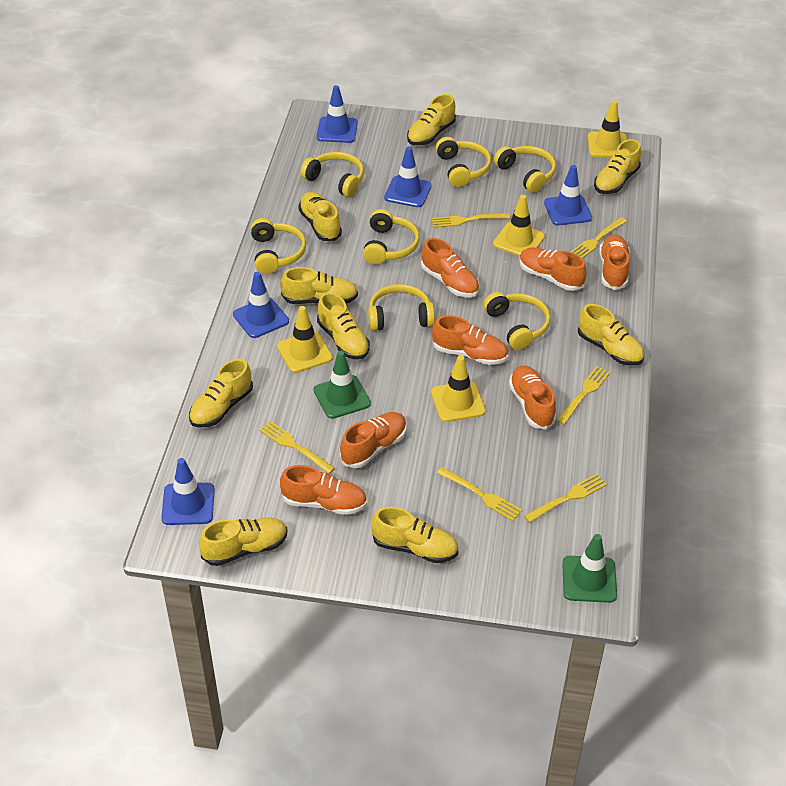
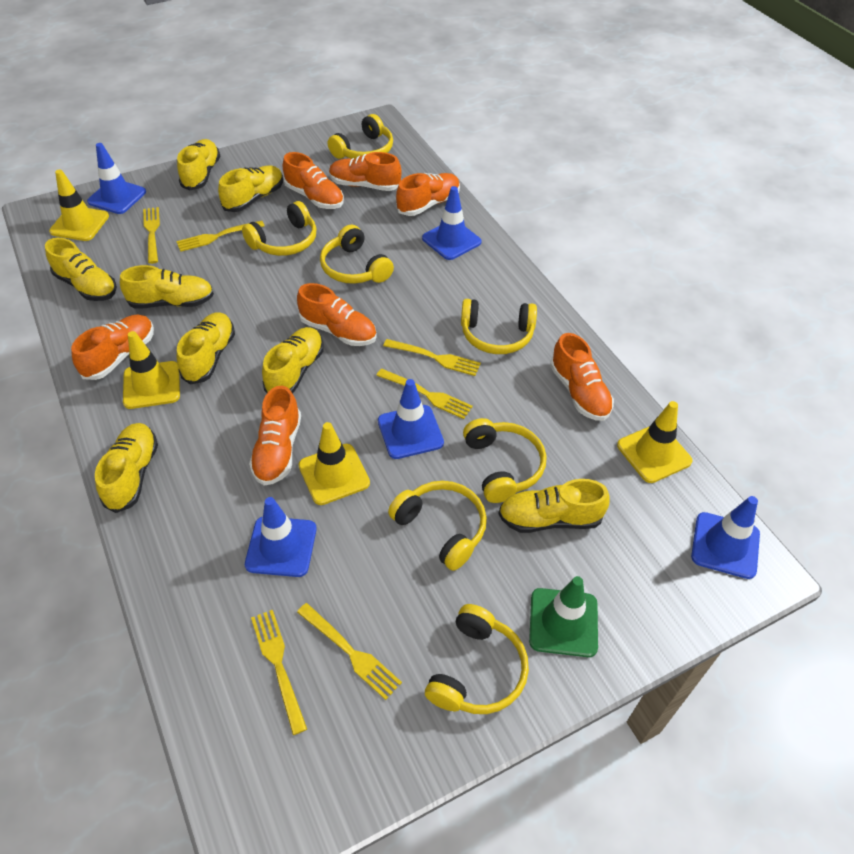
green traffic cone: 2 -> 1
yellow shoe: 9 -> 8

